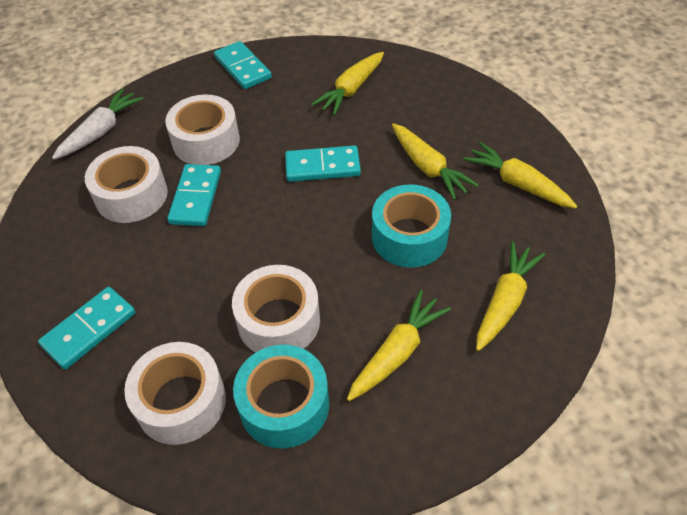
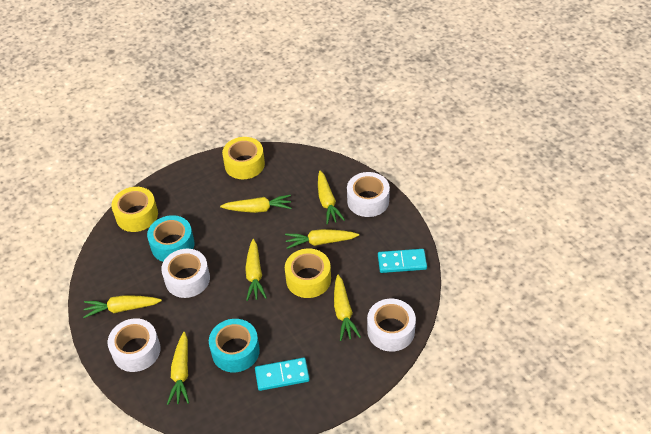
turquoise domino: 4 -> 2
white carrot: 1 -> 0
yellow carrot: 5 -> 7
yellow tape: 0 -> 3

